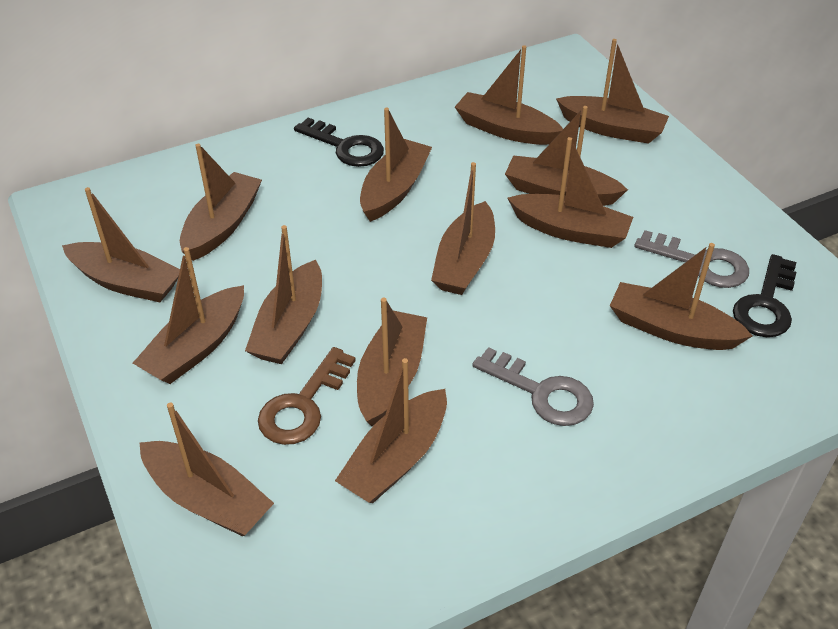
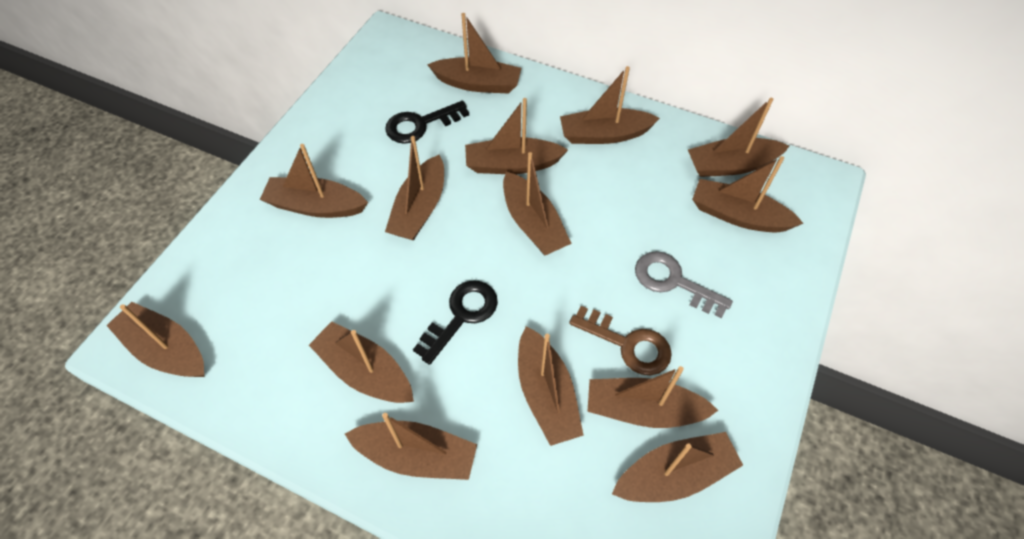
grey key: 2 -> 1

